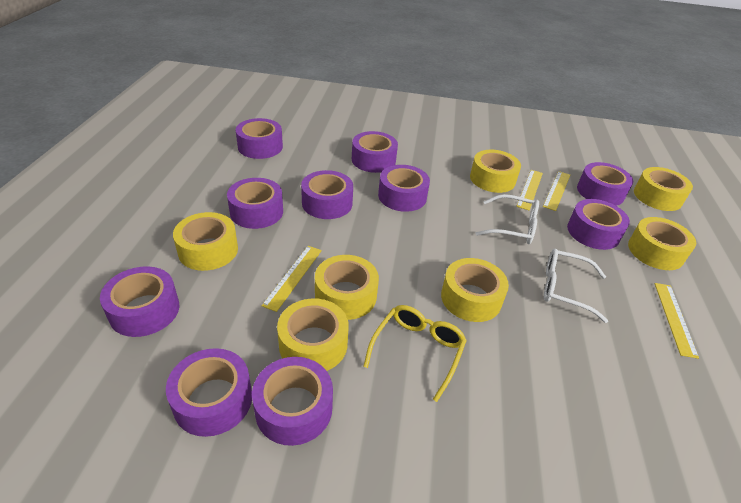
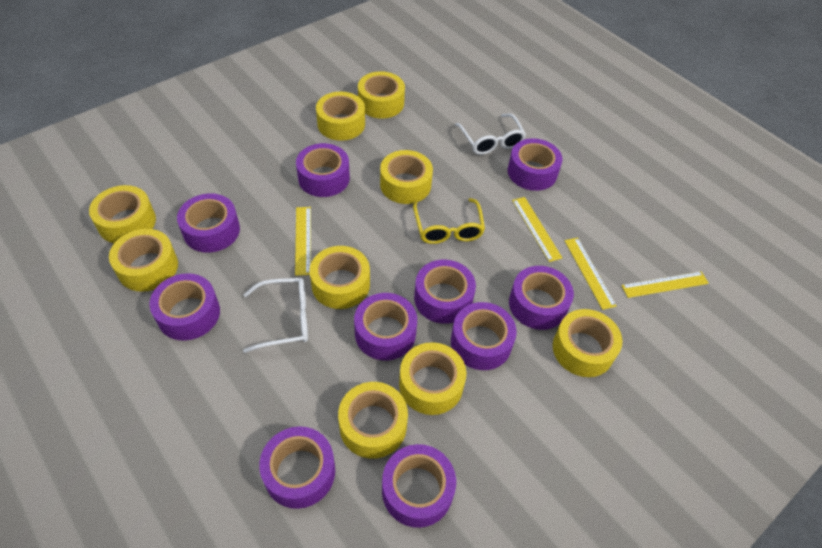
yellow tape: 7 -> 9

